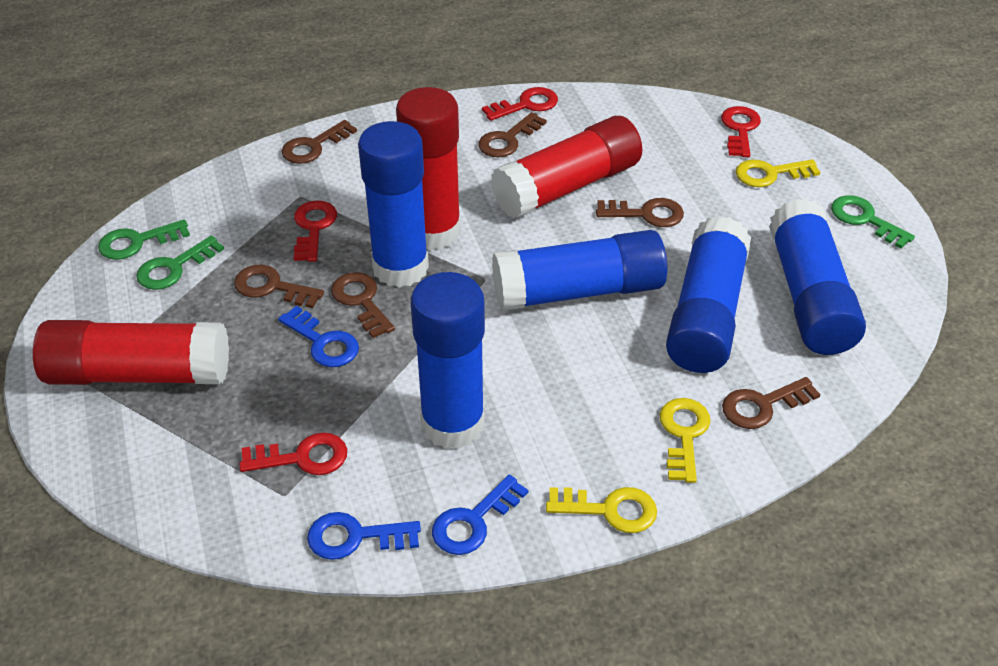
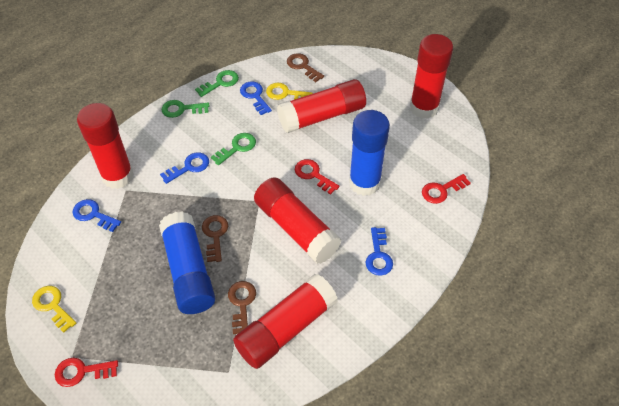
blue glue stick: 5 -> 2
blue key: 3 -> 4
brown key: 6 -> 3
red glue stick: 3 -> 5
red key: 4 -> 3
yellow key: 3 -> 2

